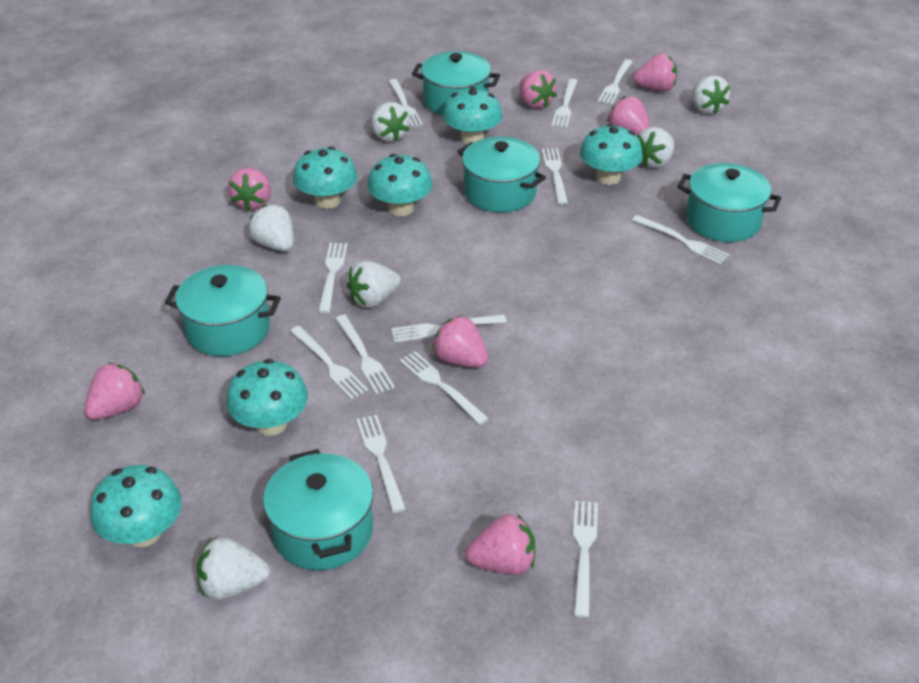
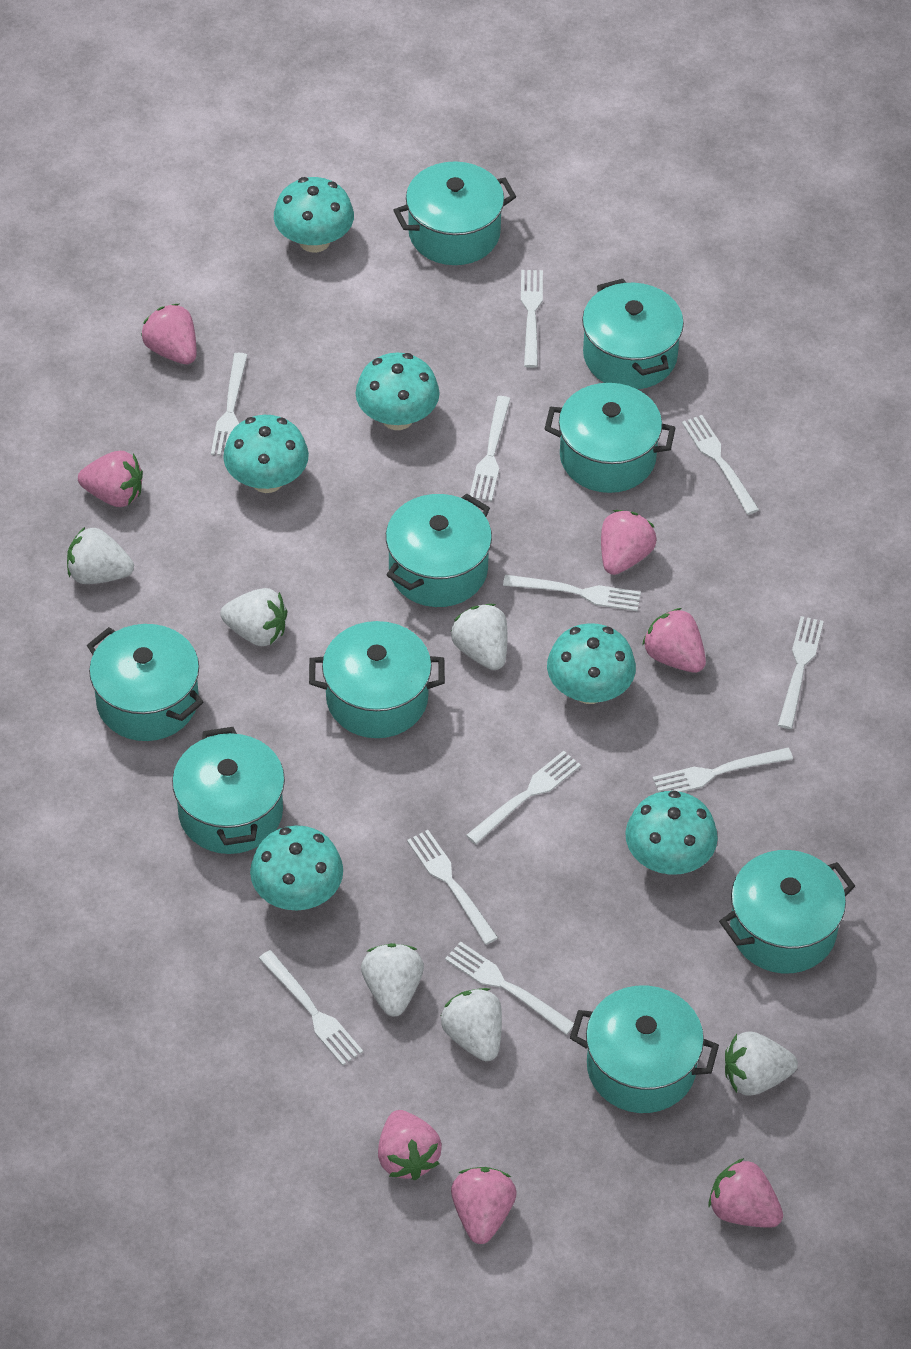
turquoise pot: 5 -> 9
white fork: 12 -> 11

